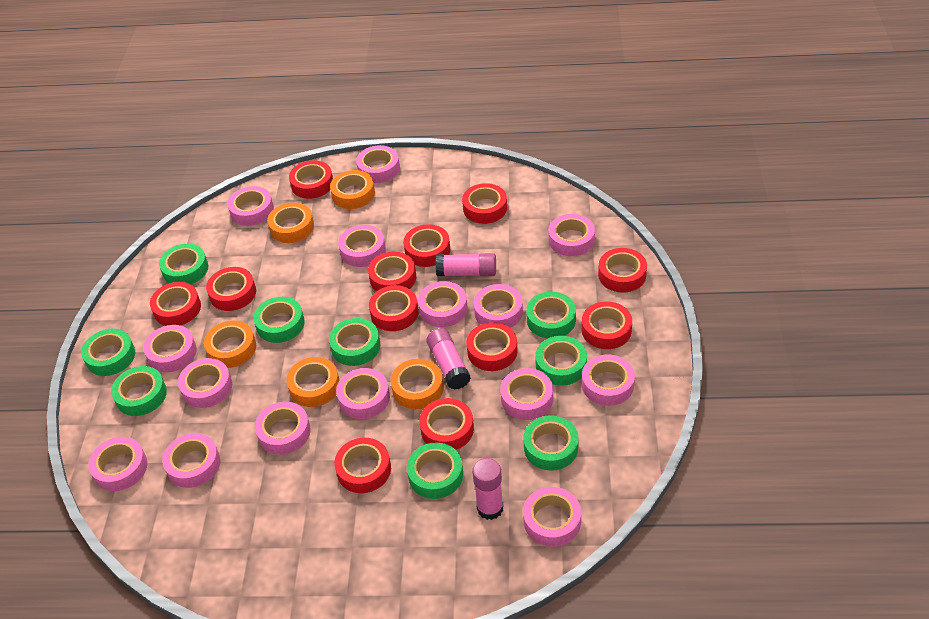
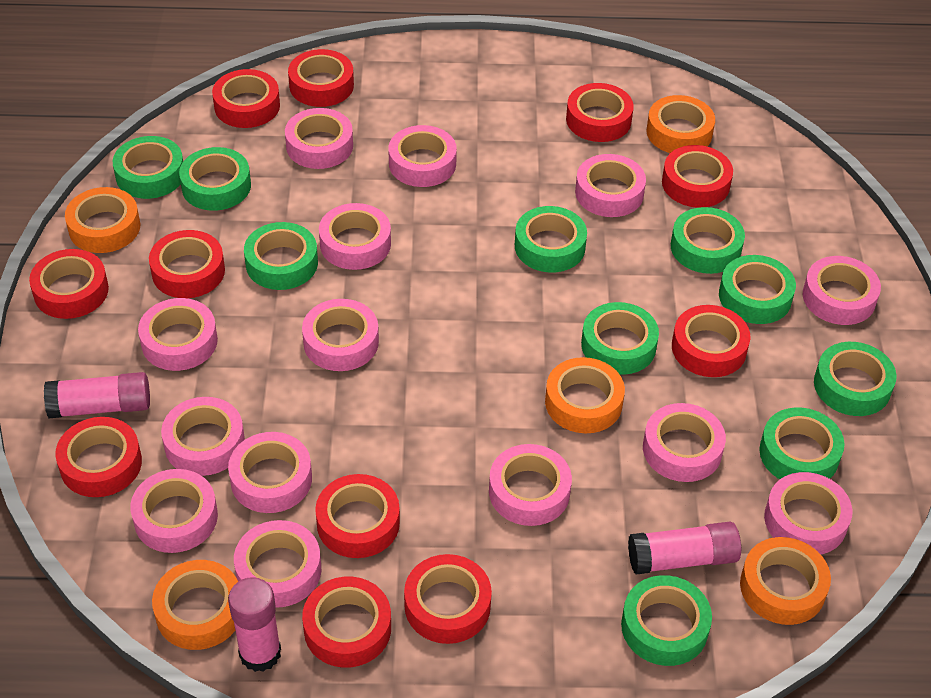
green tape: 9 -> 10
pink tape: 15 -> 14
red tape: 12 -> 11

